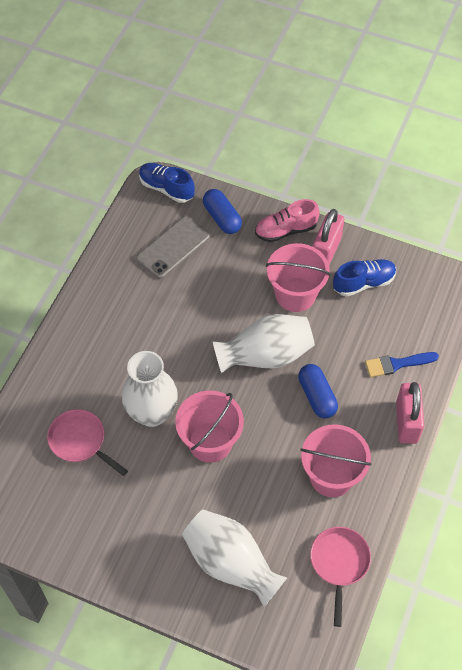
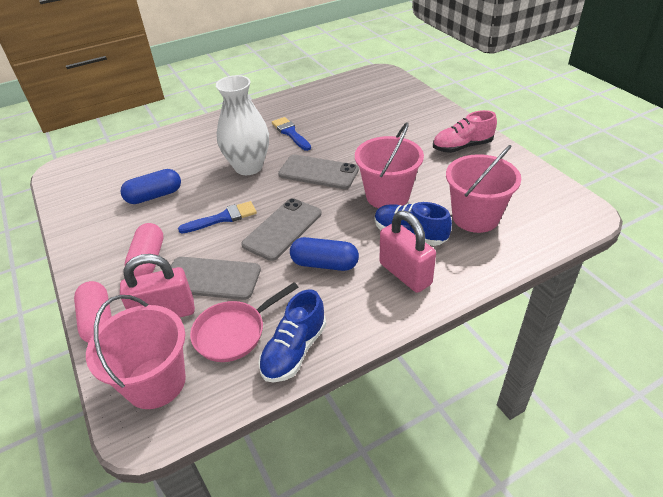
blue brush: 1 -> 2
grey phone: 1 -> 3
pink capsule: 0 -> 2
pink pan: 2 -> 1
white vase: 3 -> 1

